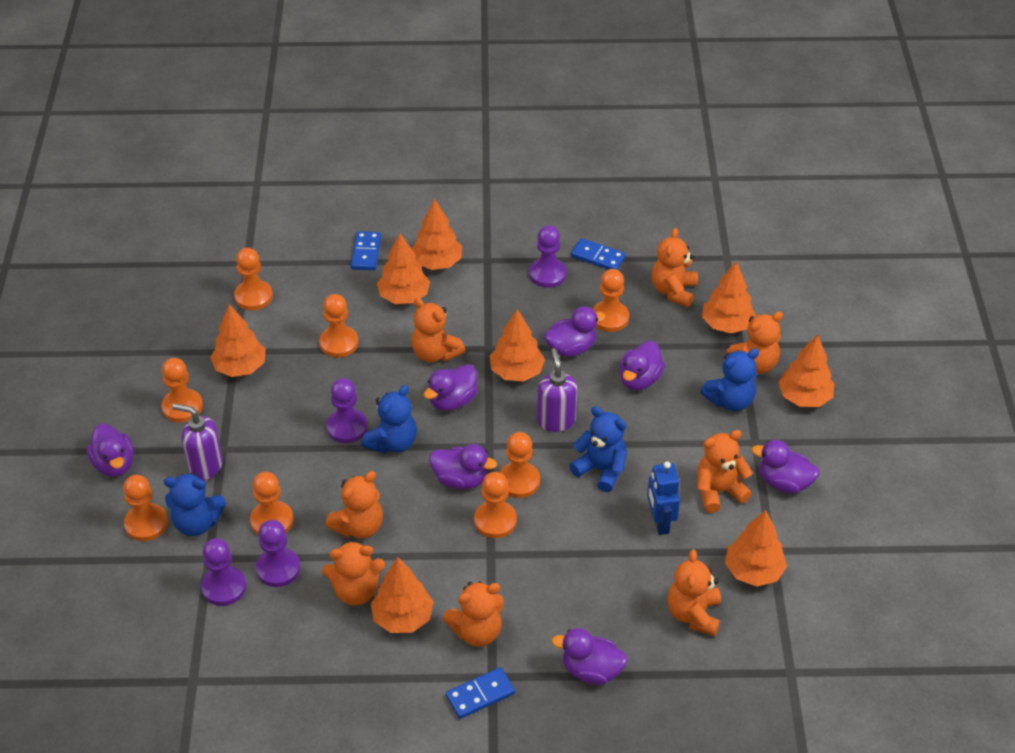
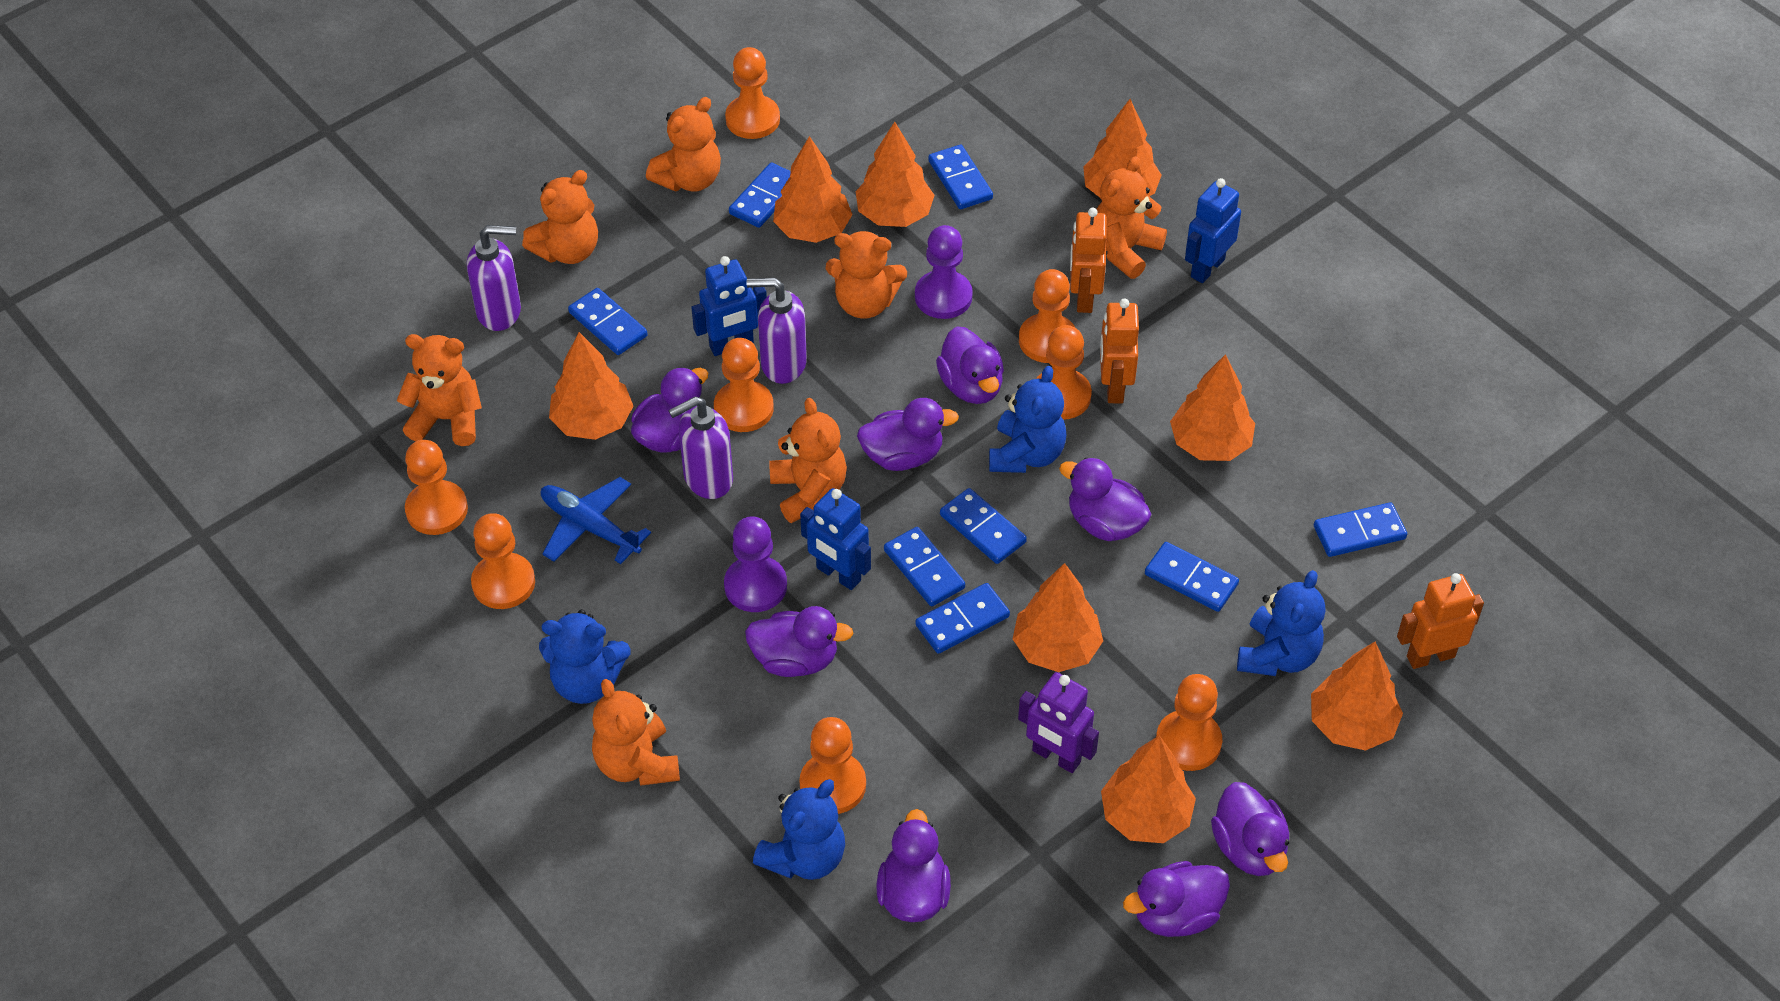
blue domino: 3 -> 8
blue plane: 0 -> 1
blue robot: 1 -> 3
orange robot: 0 -> 3
orange teddy bear: 8 -> 7
purple duck: 7 -> 8
purple pawn: 4 -> 2
purple robot: 0 -> 1
purple soap dispenser: 2 -> 3

